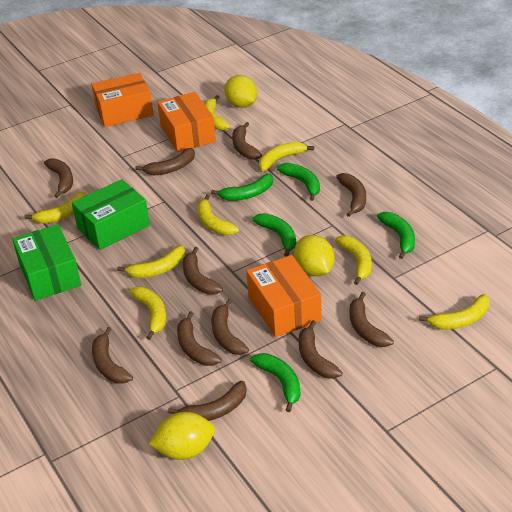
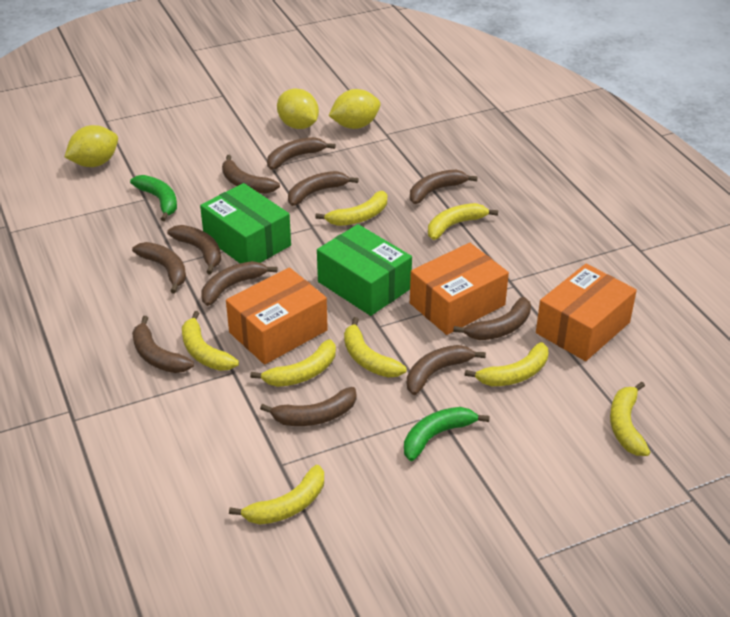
green banana: 5 -> 2

